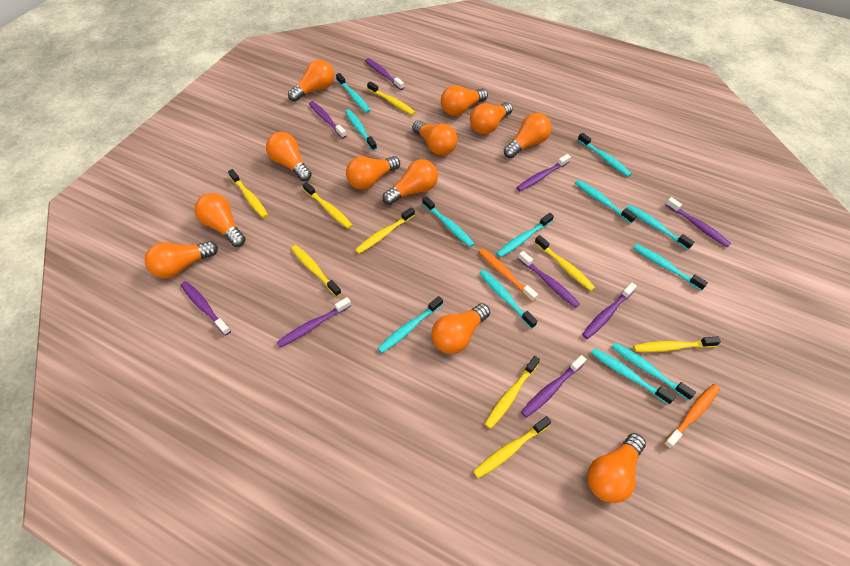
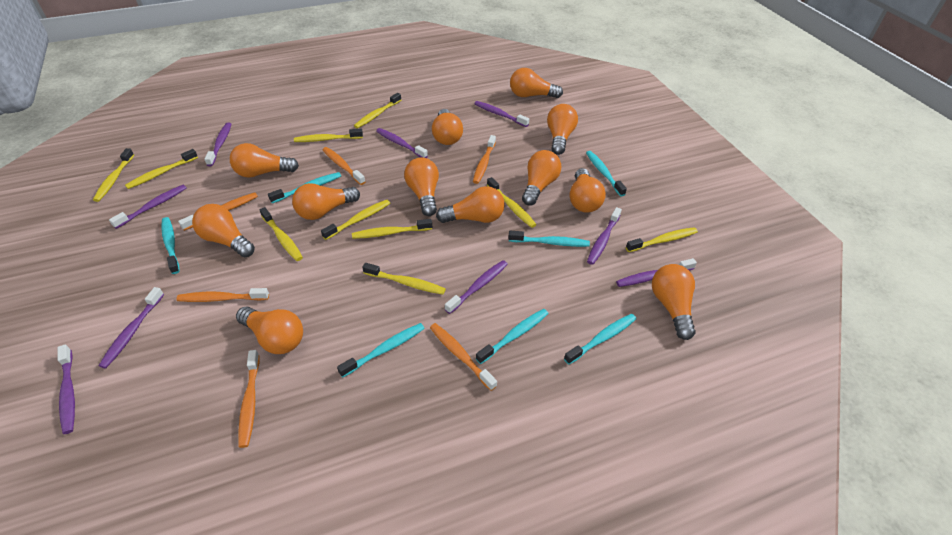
orange toothbrush: 2 -> 6
turquoise toothbrush: 12 -> 7
yellow toothbrush: 9 -> 10

